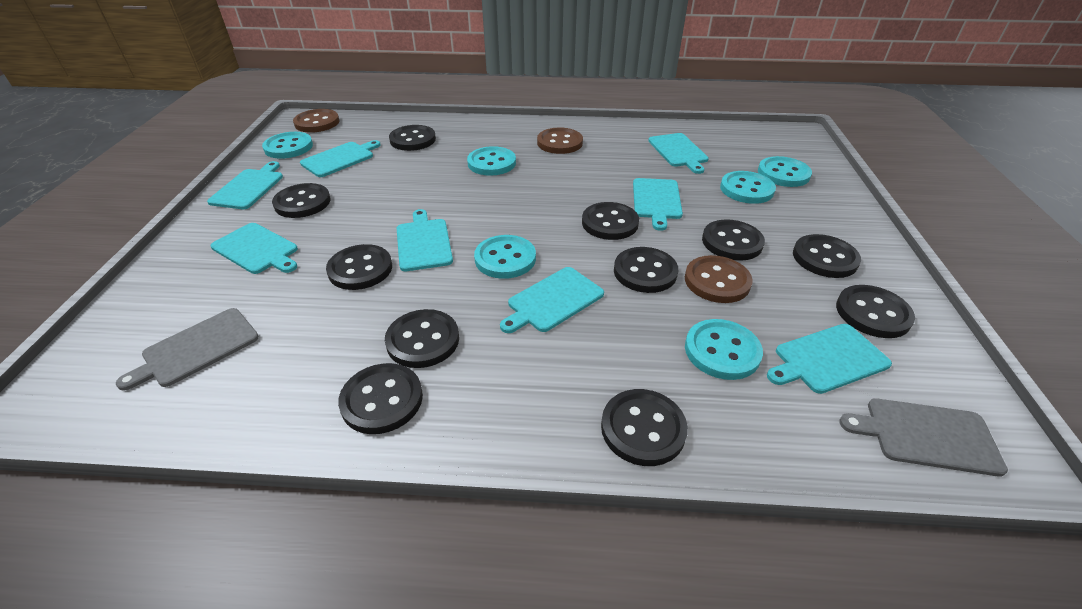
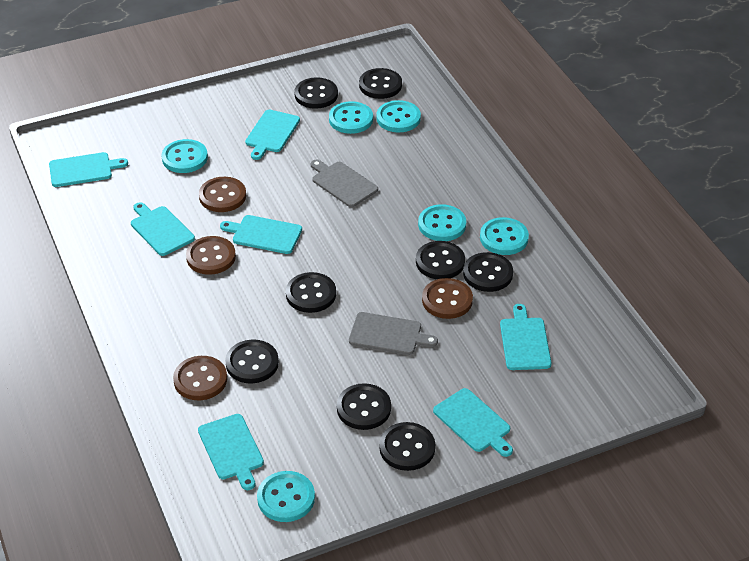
black button: 11 -> 8
brown button: 3 -> 4
turquoise cutting board: 8 -> 7

